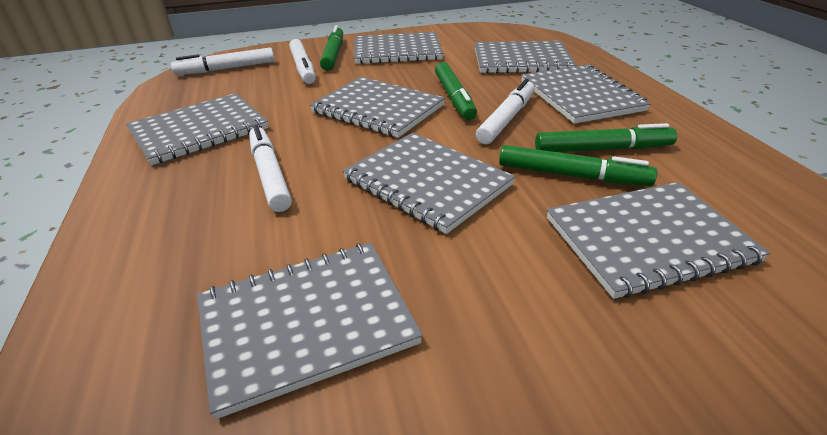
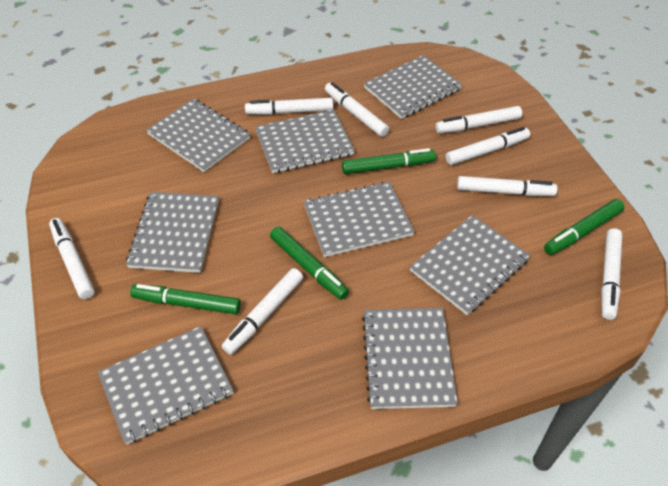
white marker: 4 -> 8

